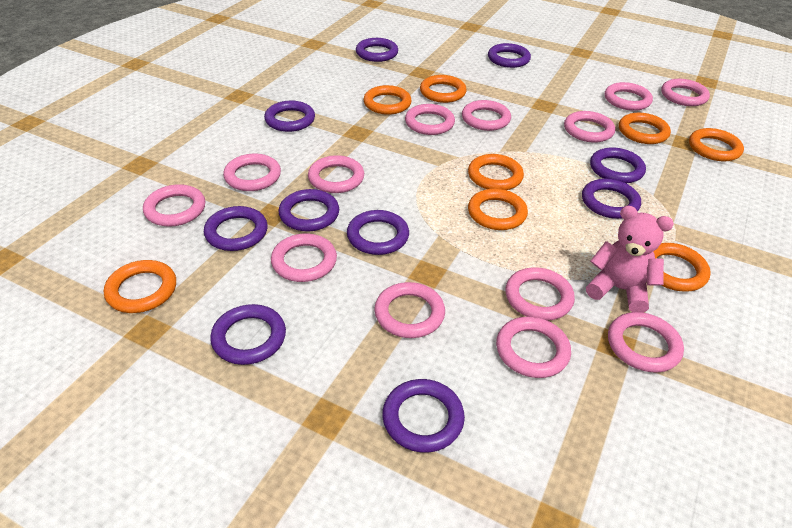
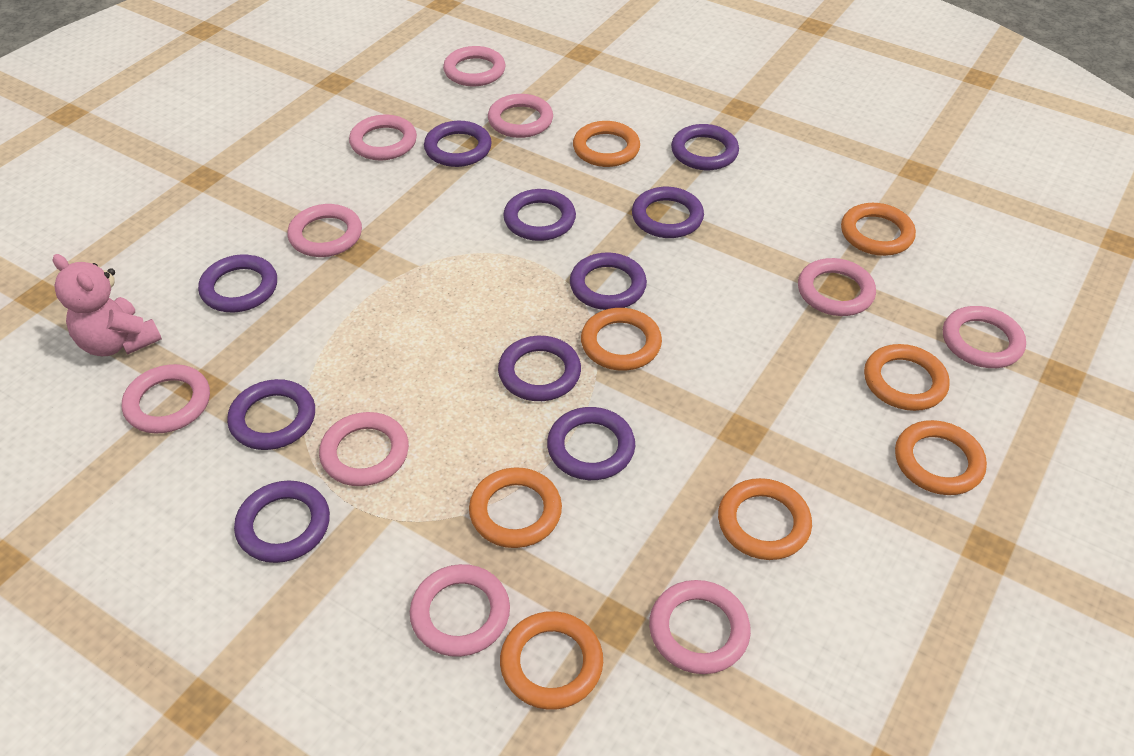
pink ring: 13 -> 10

